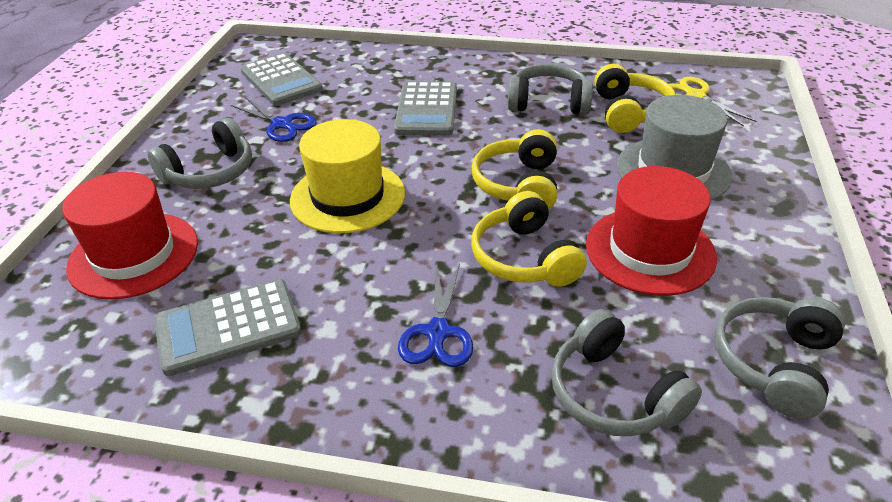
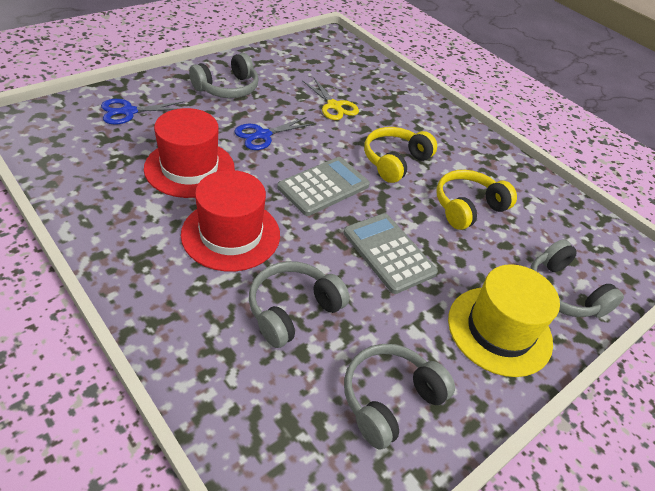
grey calculator: 3 -> 2
grey hat: 1 -> 0
yellow headphones: 3 -> 2

